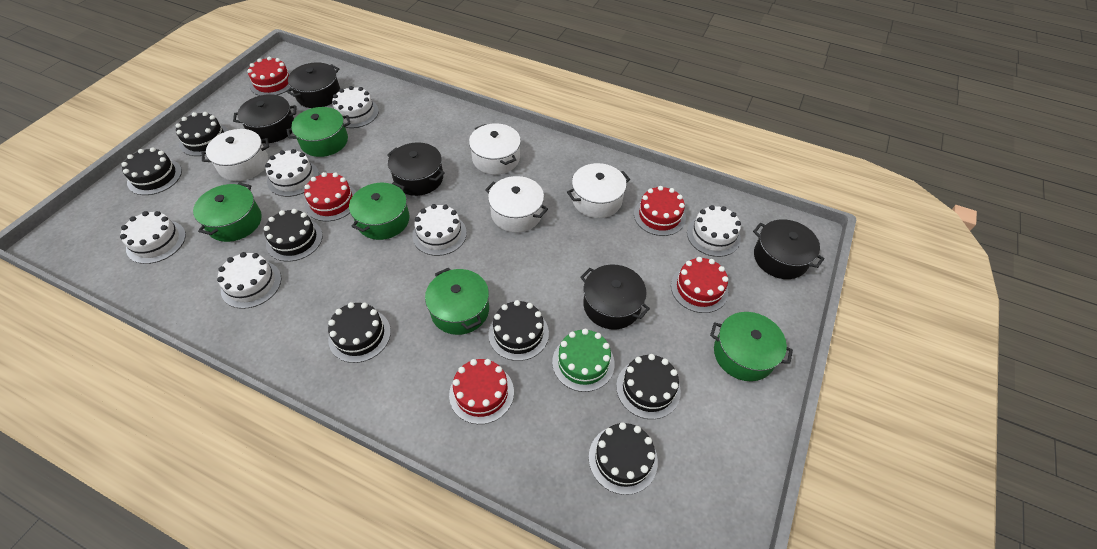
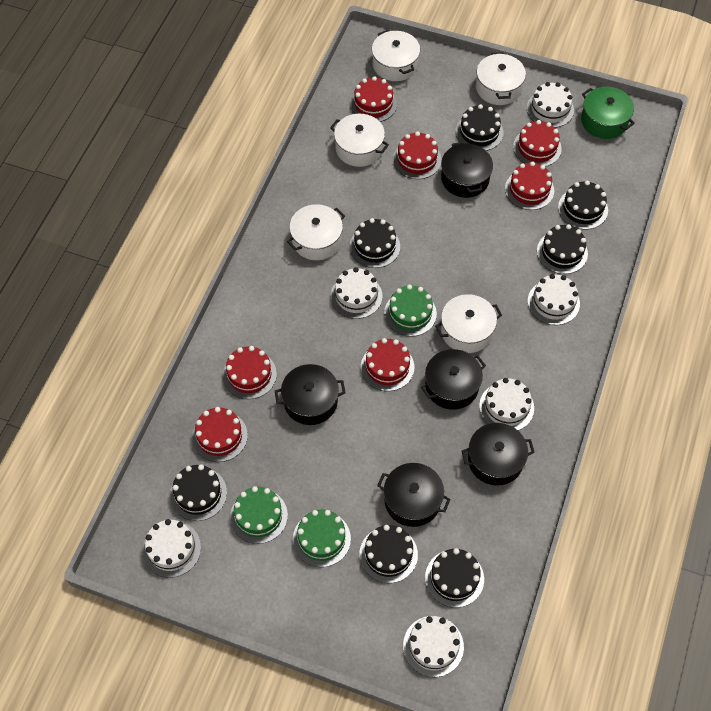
green cake: 1 -> 3
green pot: 5 -> 1
red cake: 5 -> 7
white pot: 4 -> 5

